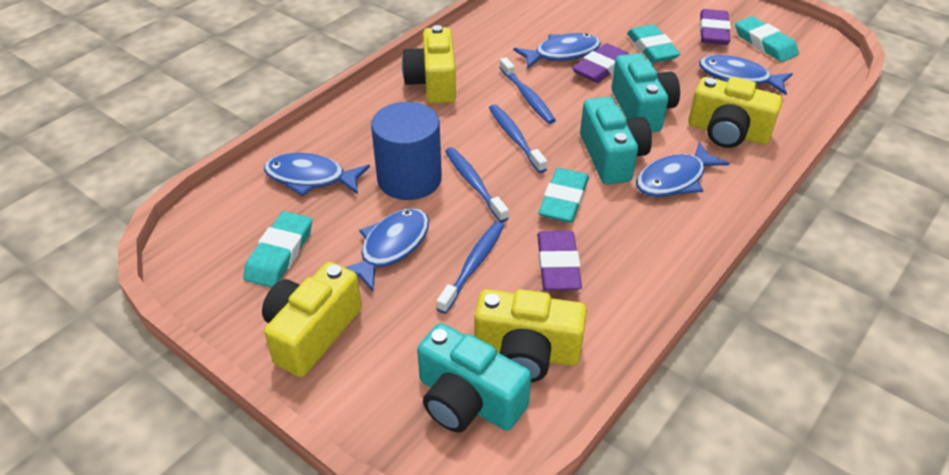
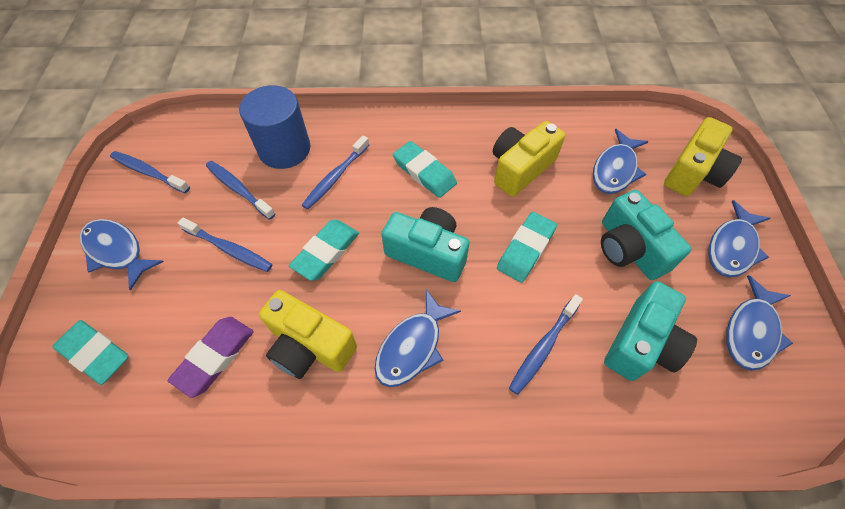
blue toothbrush: 4 -> 5
purple eraser: 3 -> 1
yellow camera: 4 -> 3

